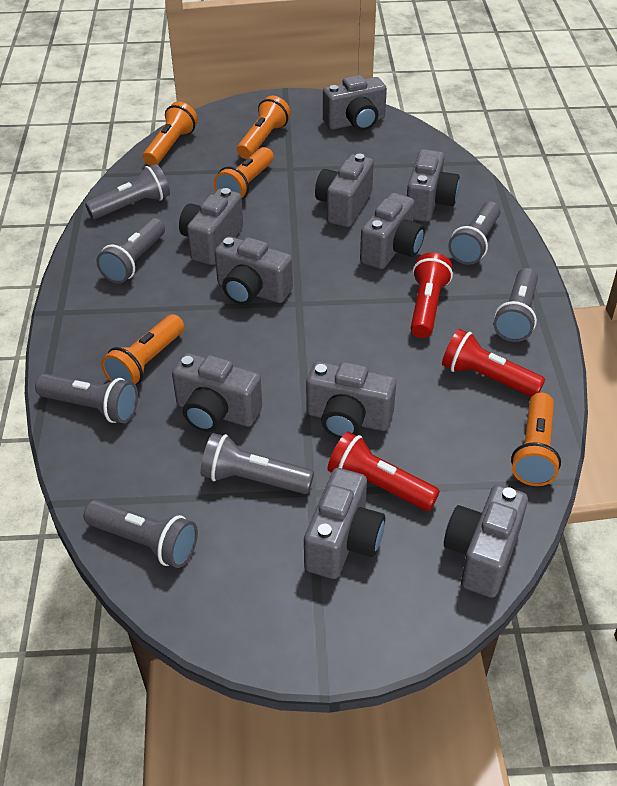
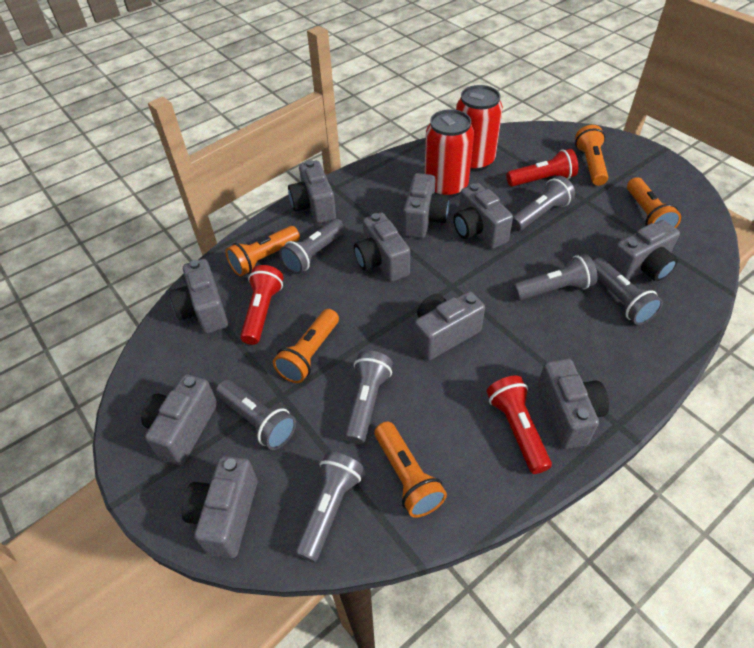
red can: 0 -> 2

